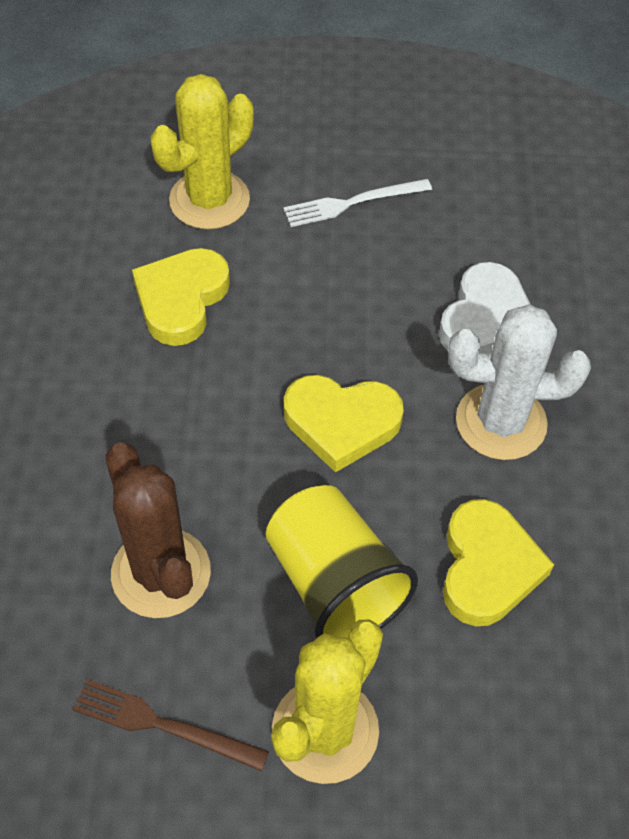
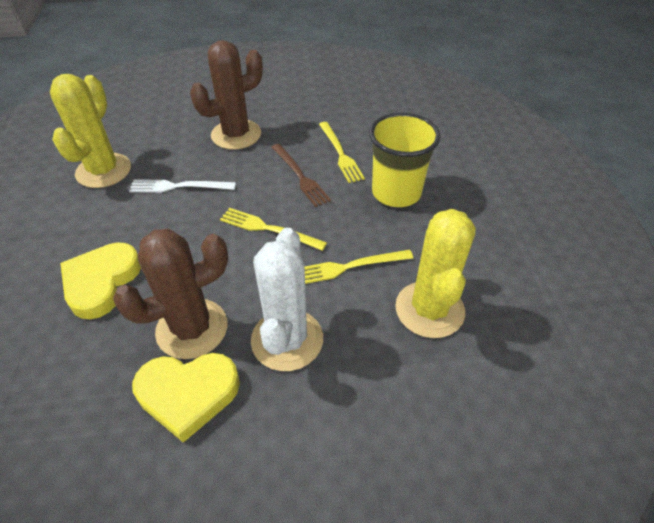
brown cactus: 1 -> 2
white heart: 1 -> 0
yellow fork: 0 -> 3
yellow heart: 3 -> 2

